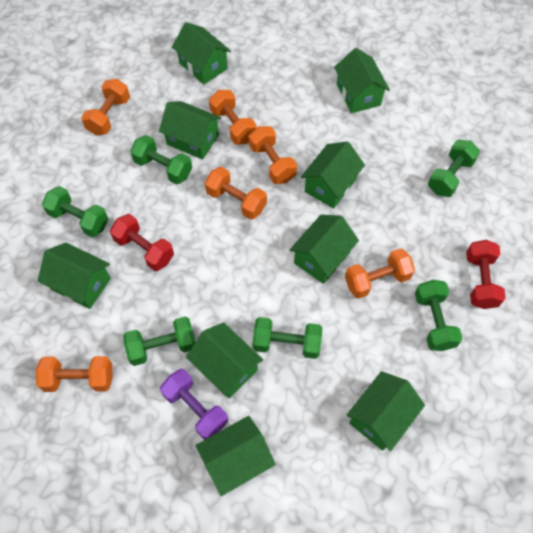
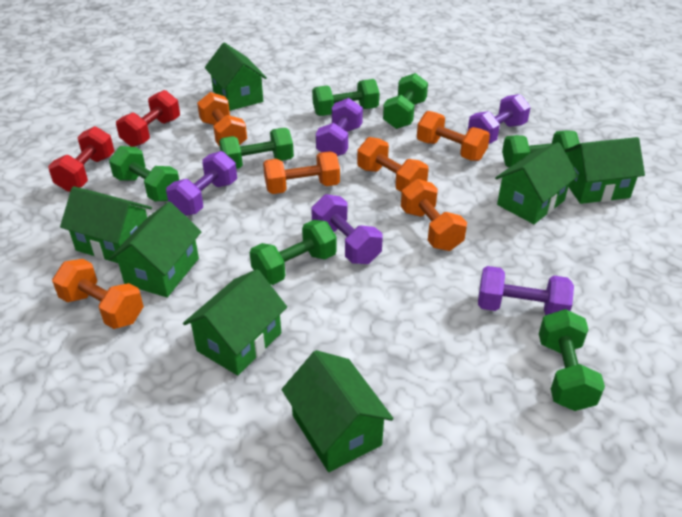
green dumbbell: 6 -> 7
green house: 9 -> 7
purple dumbbell: 1 -> 5

